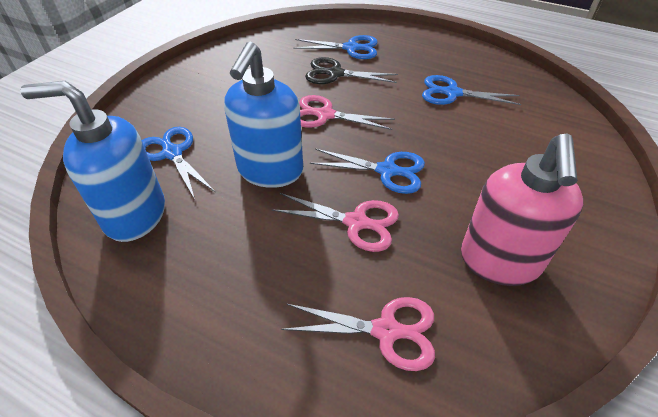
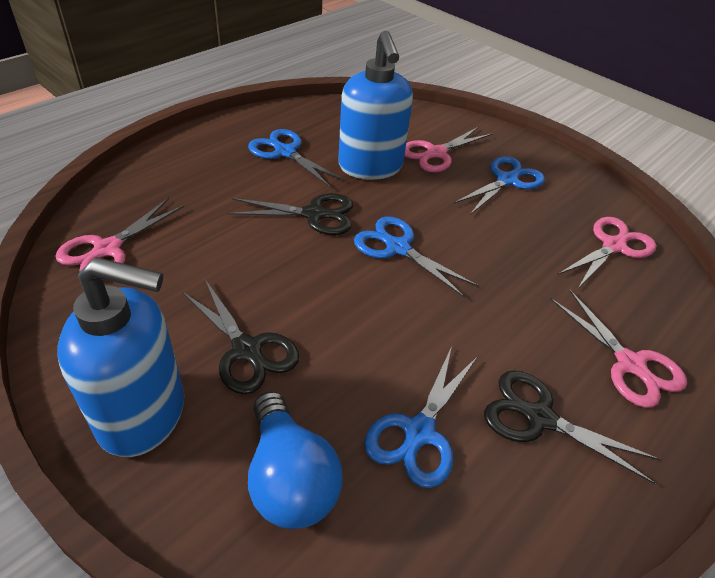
black scissors: 1 -> 3
blue light bulb: 0 -> 1
pink scissors: 3 -> 4
pink soap dispenser: 1 -> 0

